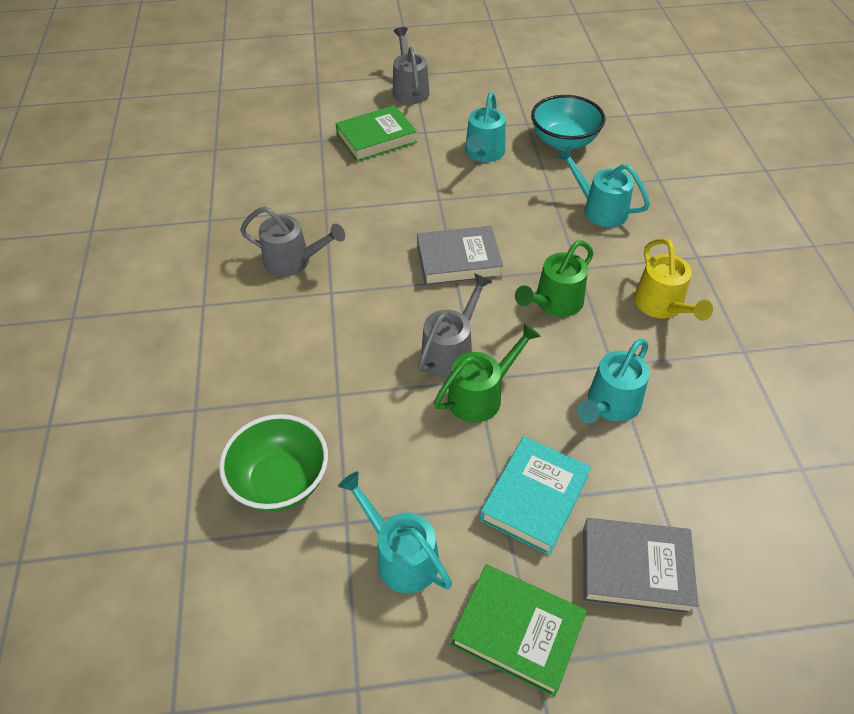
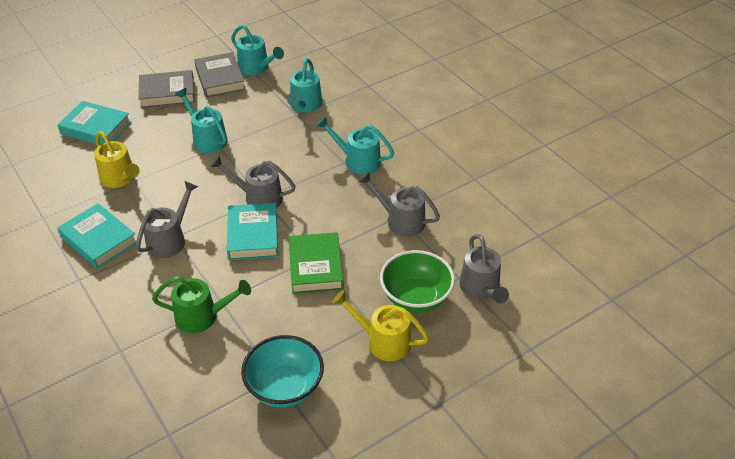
green book: 2 -> 1
green watering can: 2 -> 1
grey watering can: 3 -> 4
turquoise book: 1 -> 3
yellow watering can: 1 -> 2

